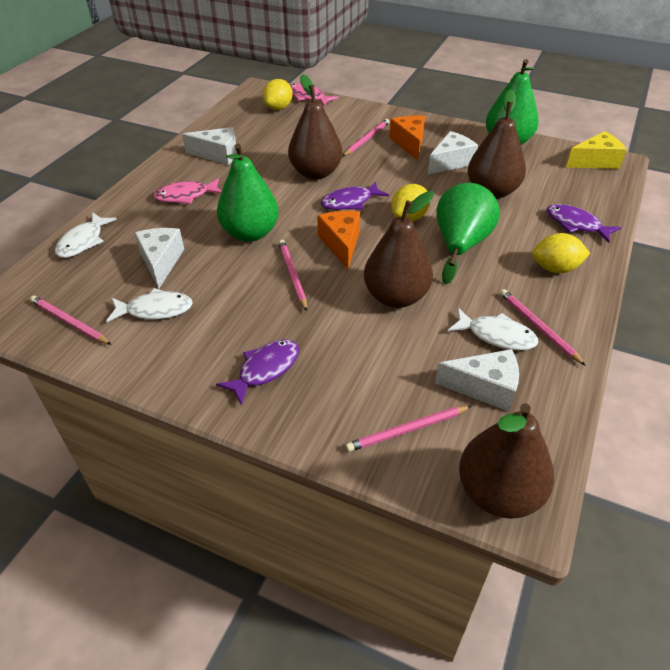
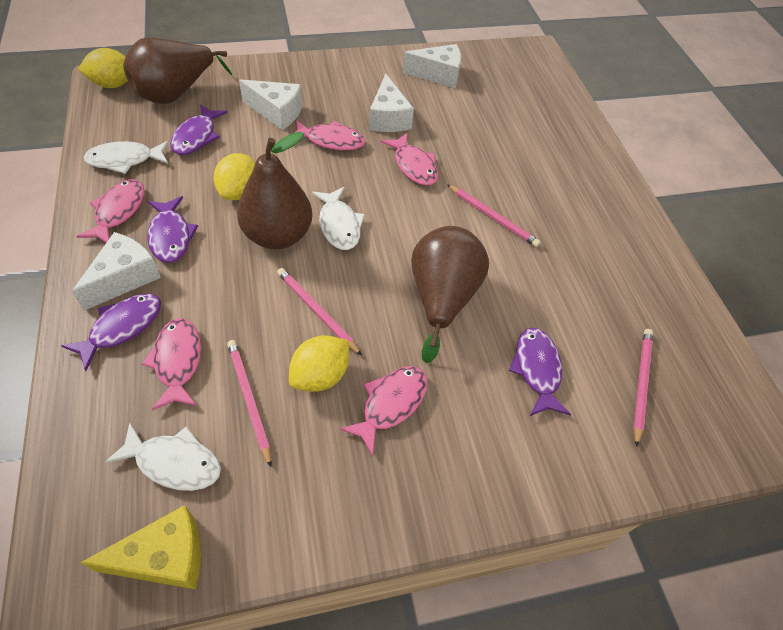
brown pear: 4 -> 3
green pear: 3 -> 0
orange cheese: 2 -> 0
pink fish: 2 -> 5
pink pencil: 5 -> 4
purple fish: 3 -> 4

